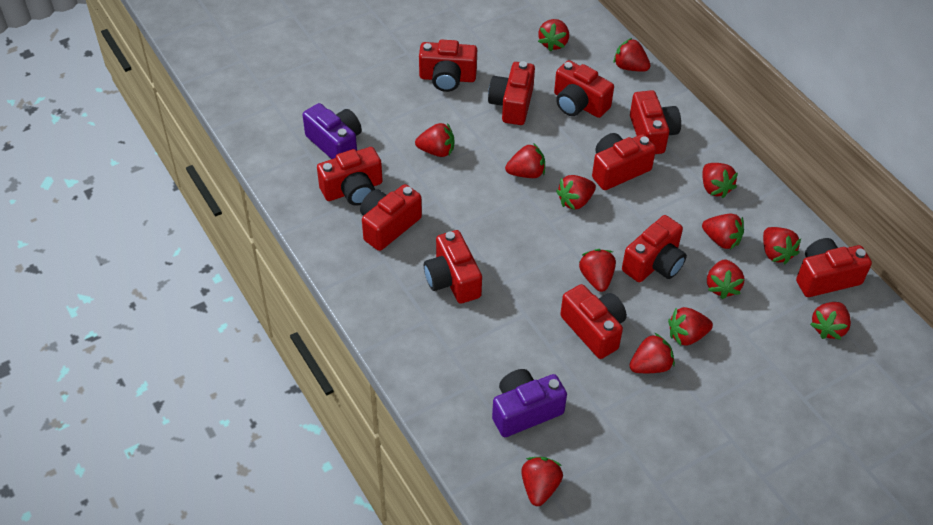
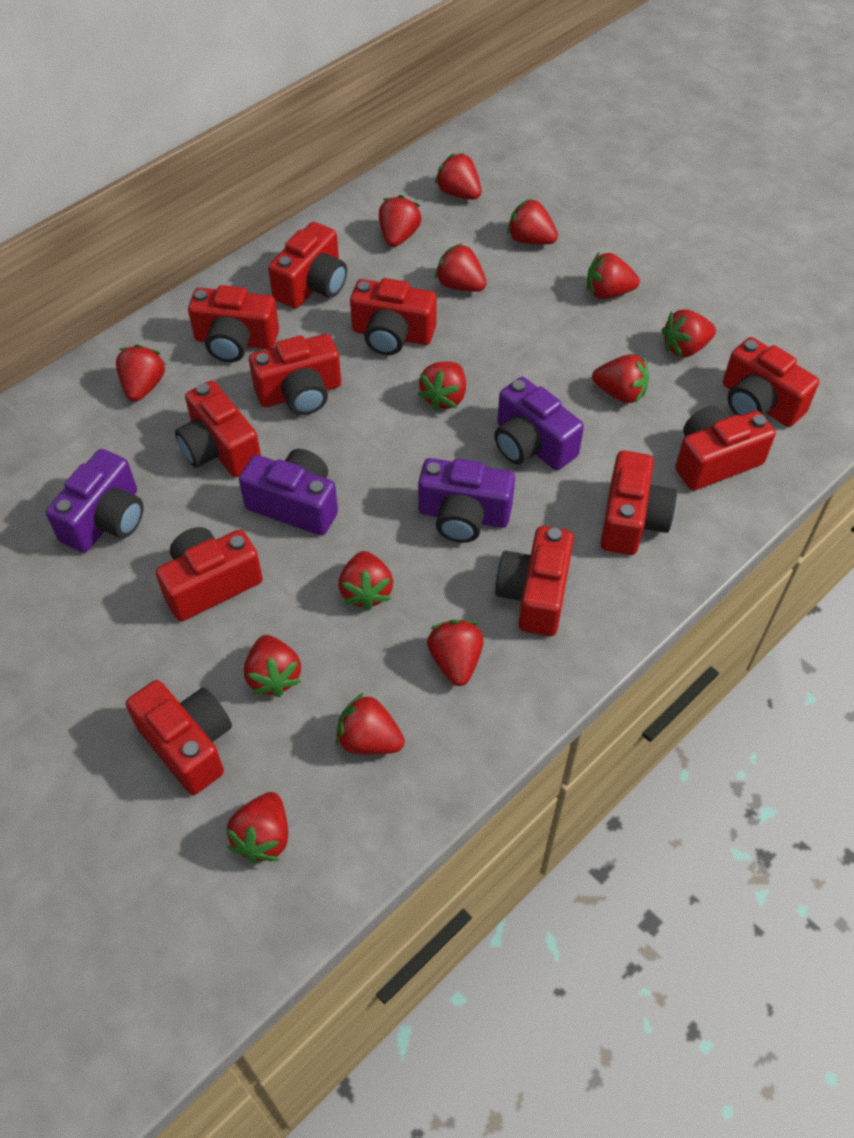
purple camera: 2 -> 4

